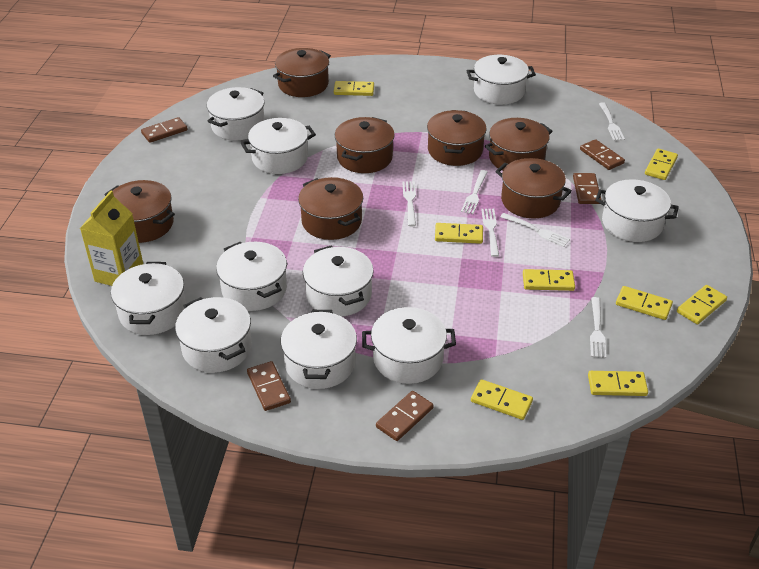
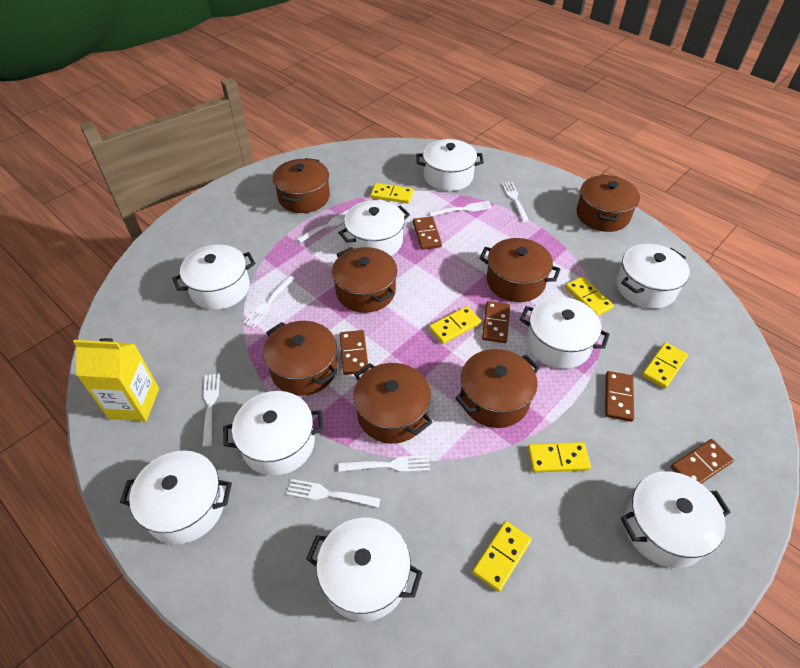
white fork: 6 -> 7
white pot: 10 -> 9
yellow domino: 8 -> 6

